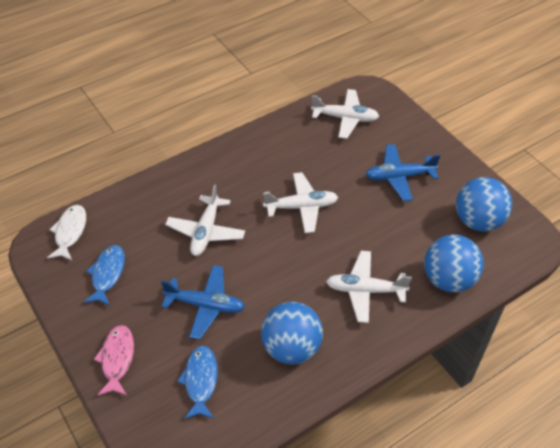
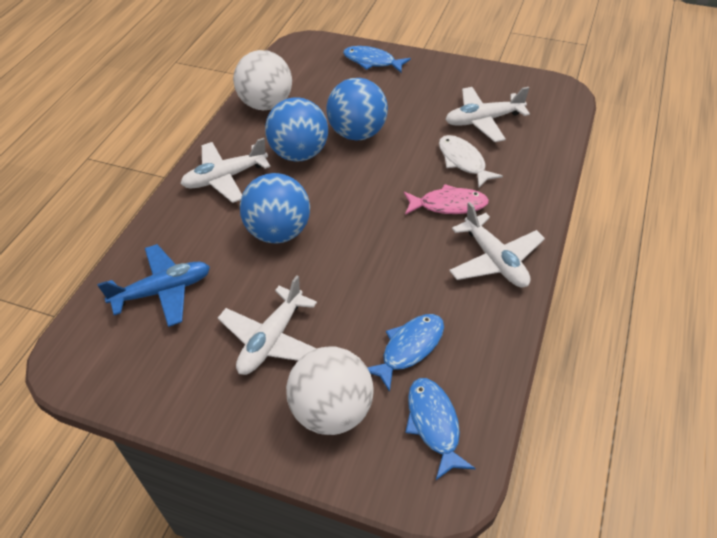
blue fish: 2 -> 3
blue plane: 2 -> 1
white ball: 0 -> 2

